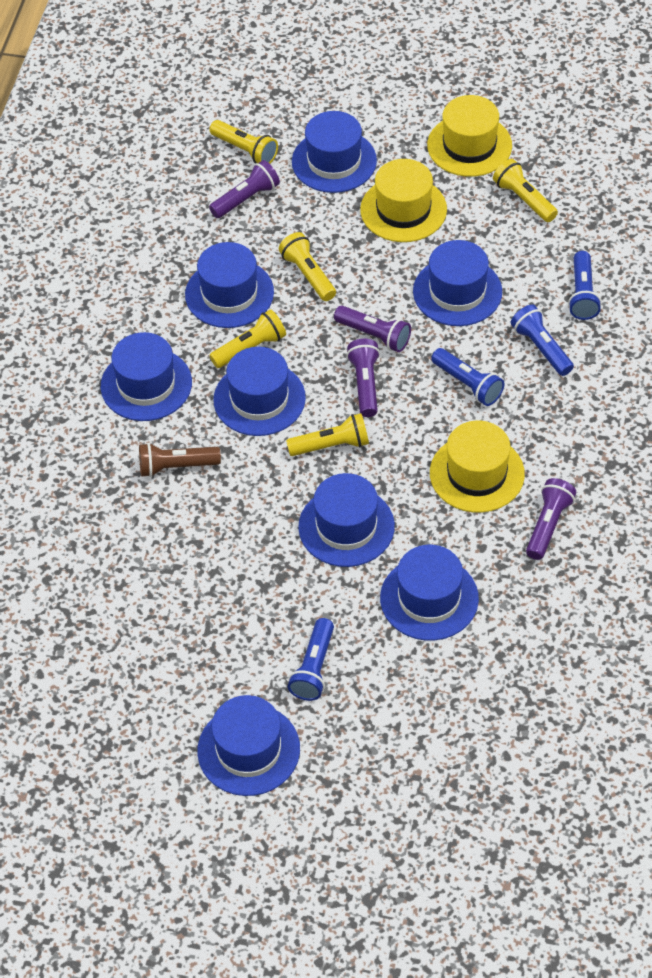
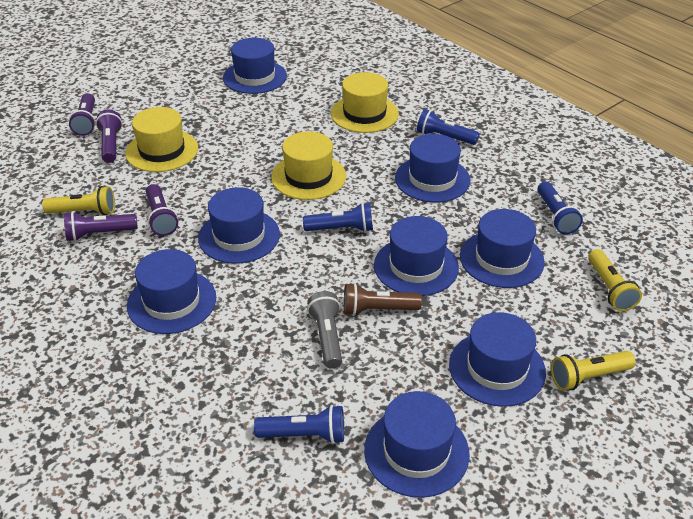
grey flashlight: 0 -> 1
yellow flashlight: 5 -> 3

